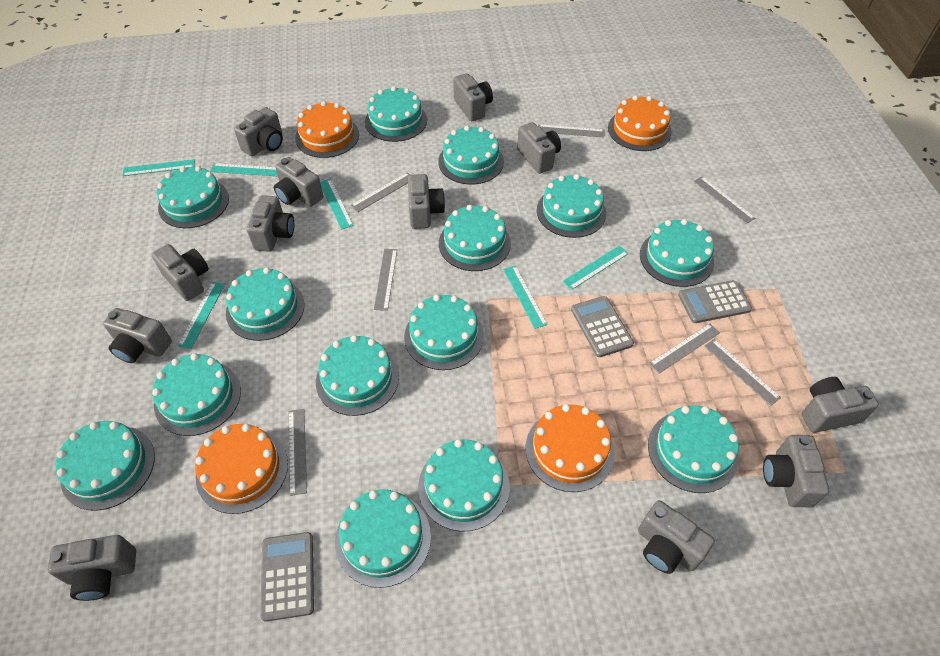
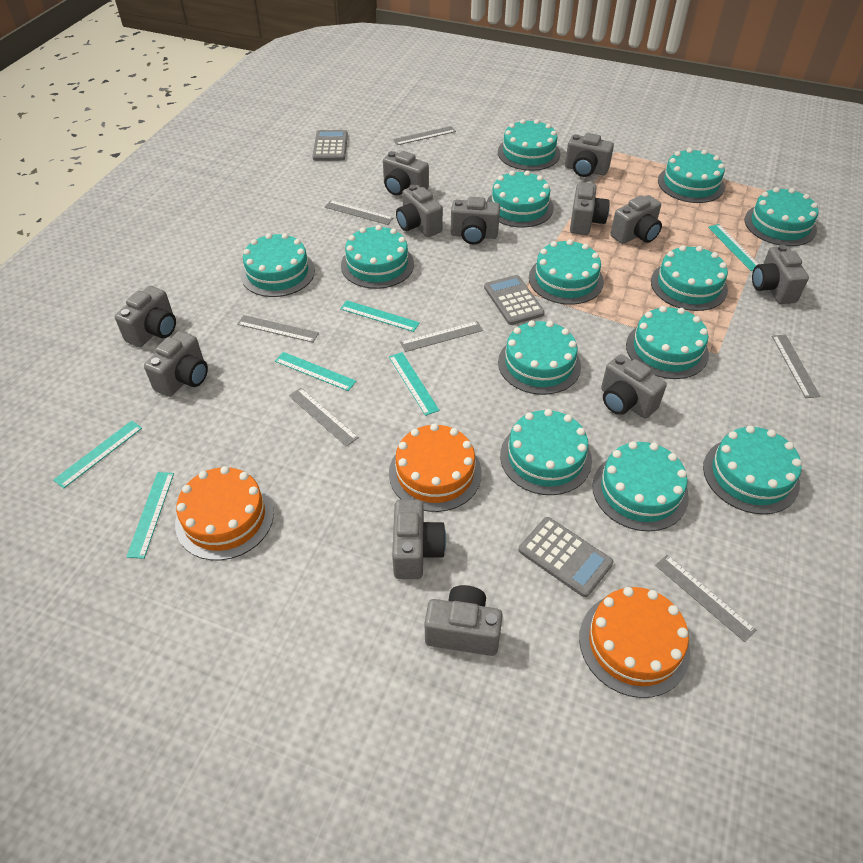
orange cake: 4 -> 3
turquoise cake: 14 -> 13

